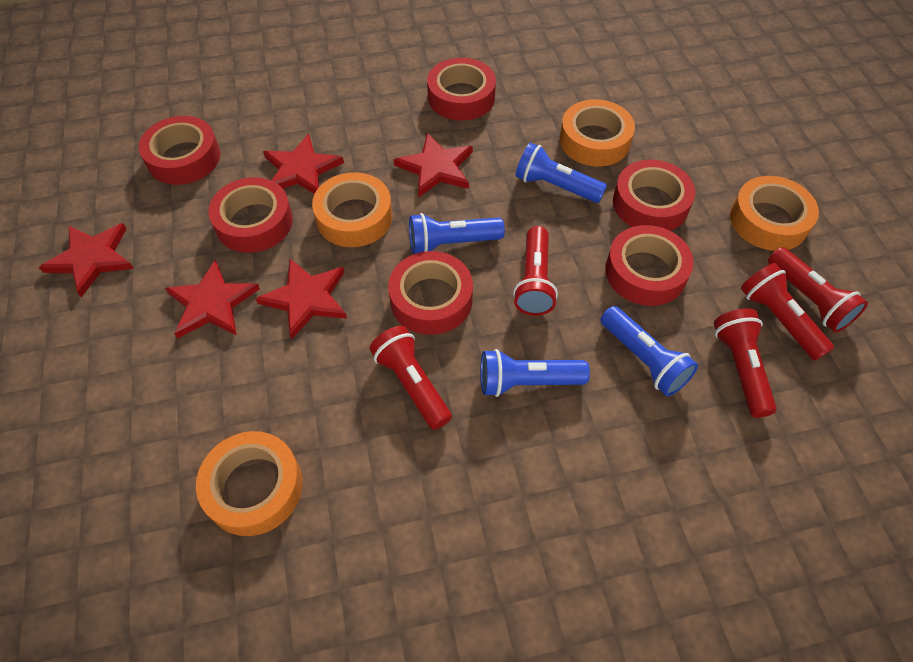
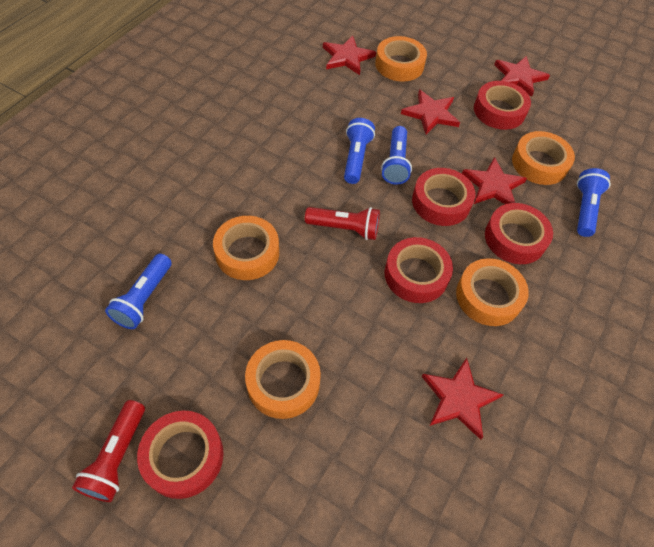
orange tape: 4 -> 5
red flashlight: 5 -> 2
red tape: 6 -> 5

